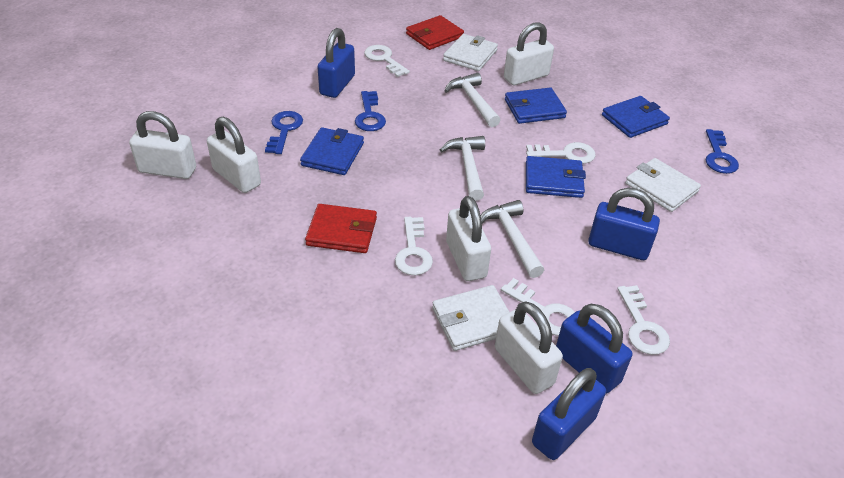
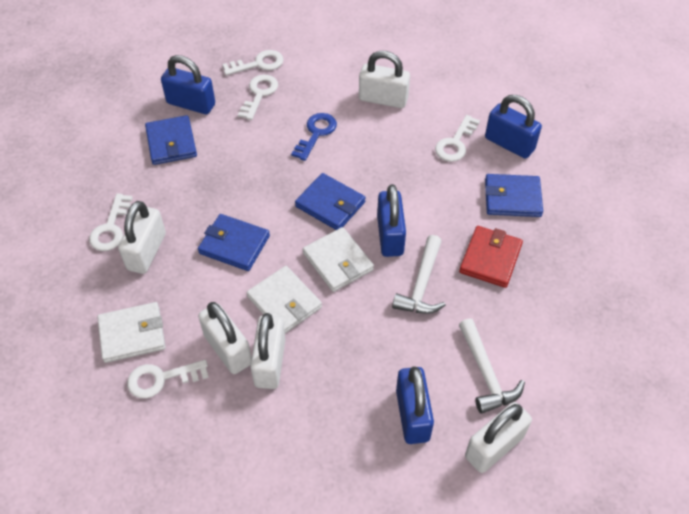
blue key: 3 -> 1
red wallet: 2 -> 1
white hammer: 3 -> 2

